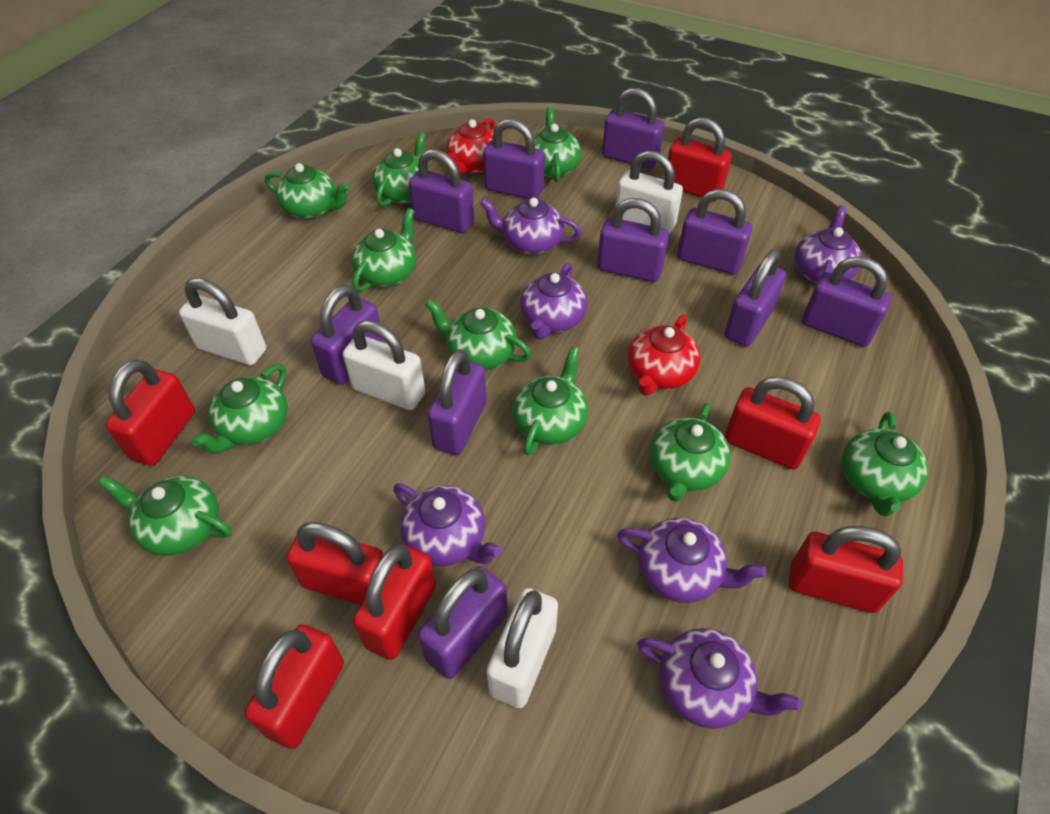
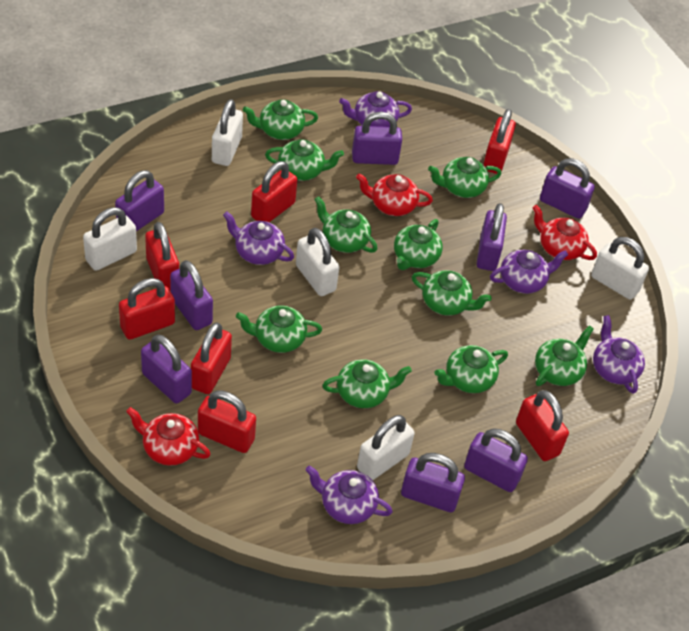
purple padlock: 10 -> 8
purple teapot: 6 -> 5
red teapot: 2 -> 3
white padlock: 4 -> 5

